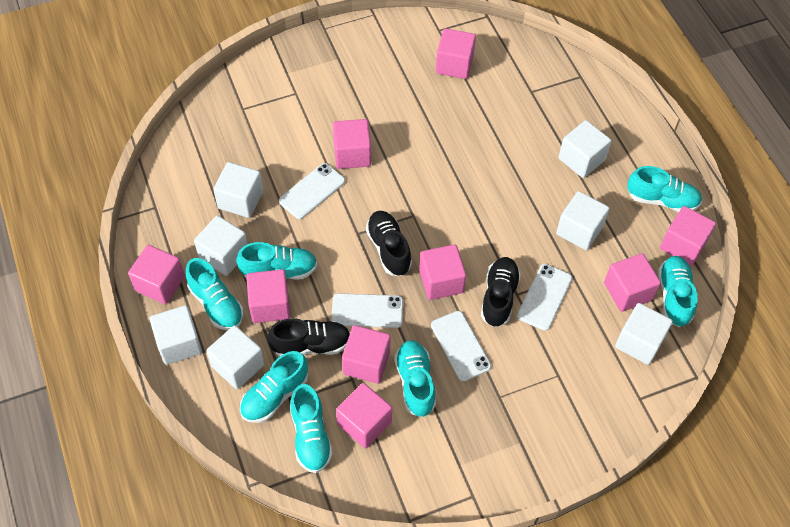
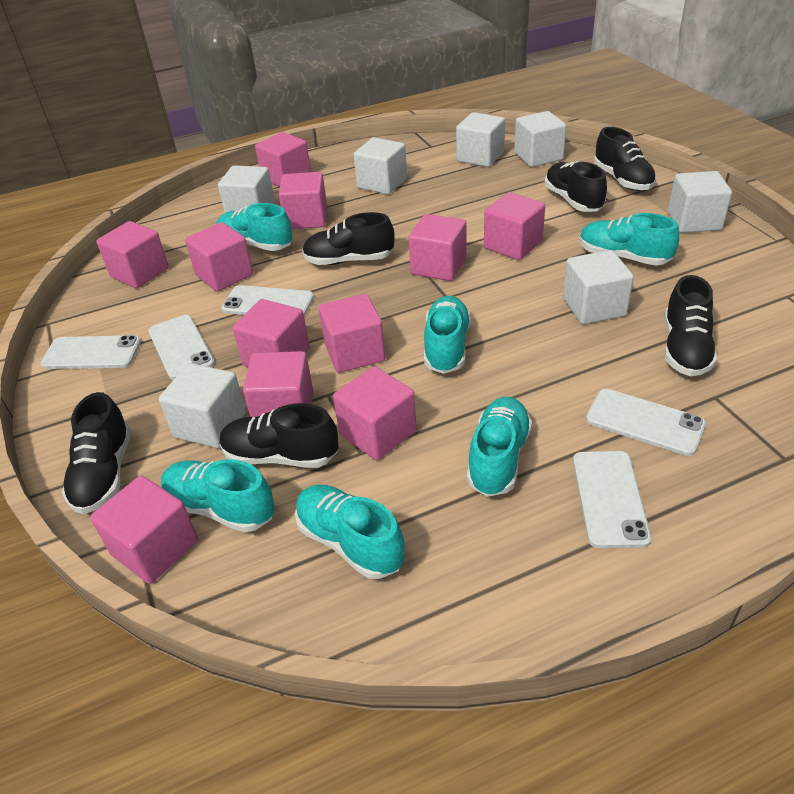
black shoe: 3 -> 6
pink cube: 9 -> 11
turquoise shoe: 7 -> 6
white phone: 4 -> 5

